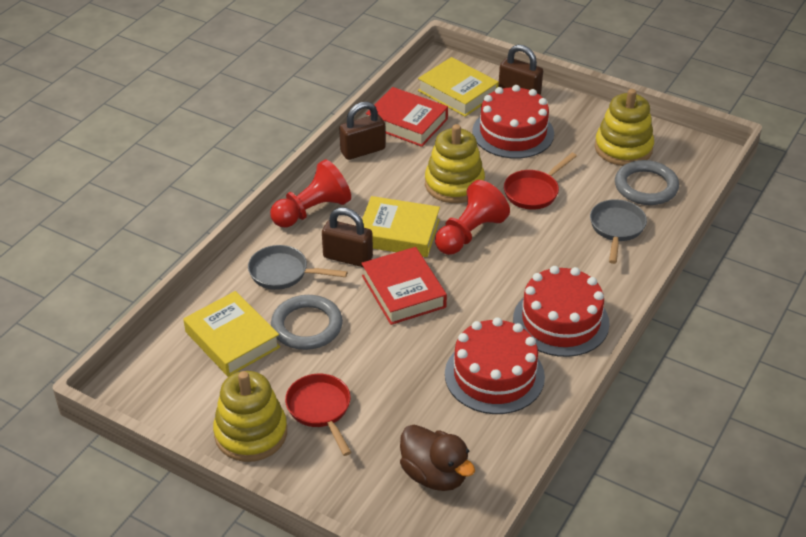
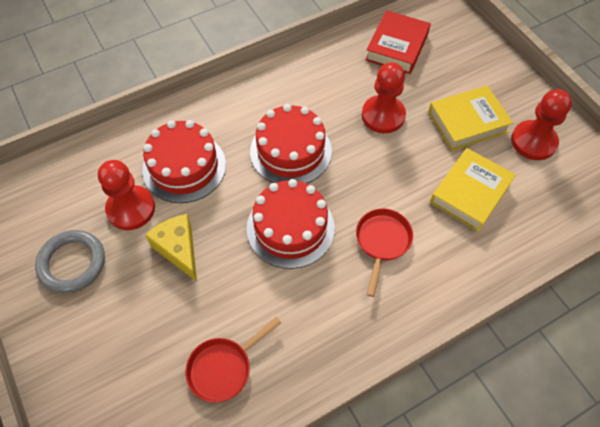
brown duck: 1 -> 0
brown padlock: 3 -> 0
grey pan: 2 -> 0
grey ring: 2 -> 1
red book: 2 -> 1
red pawn: 2 -> 3
yellow book: 3 -> 2
yellow cheese: 0 -> 1
yellow stacking toy: 3 -> 0

